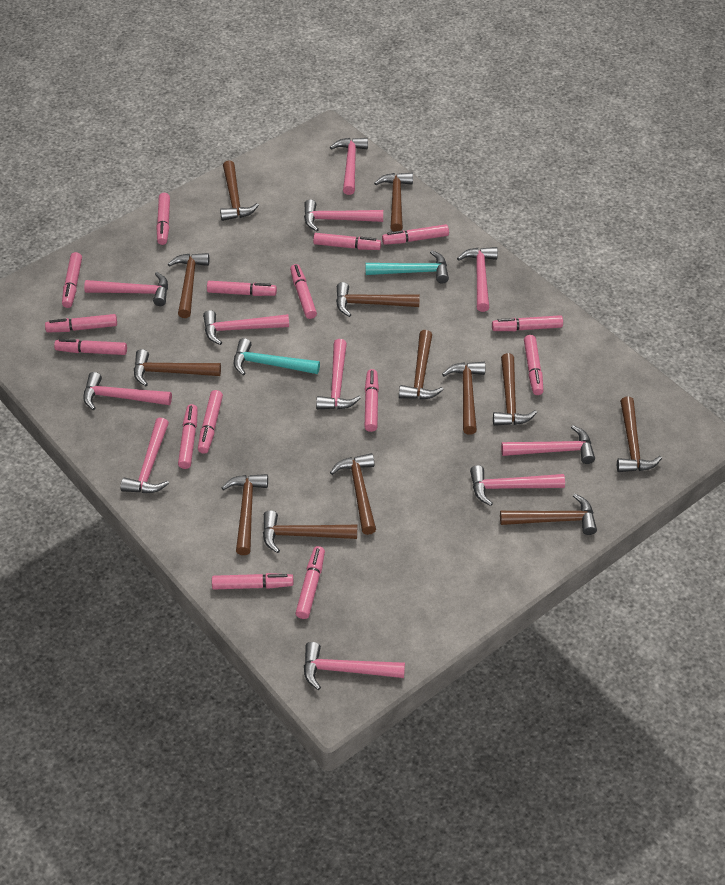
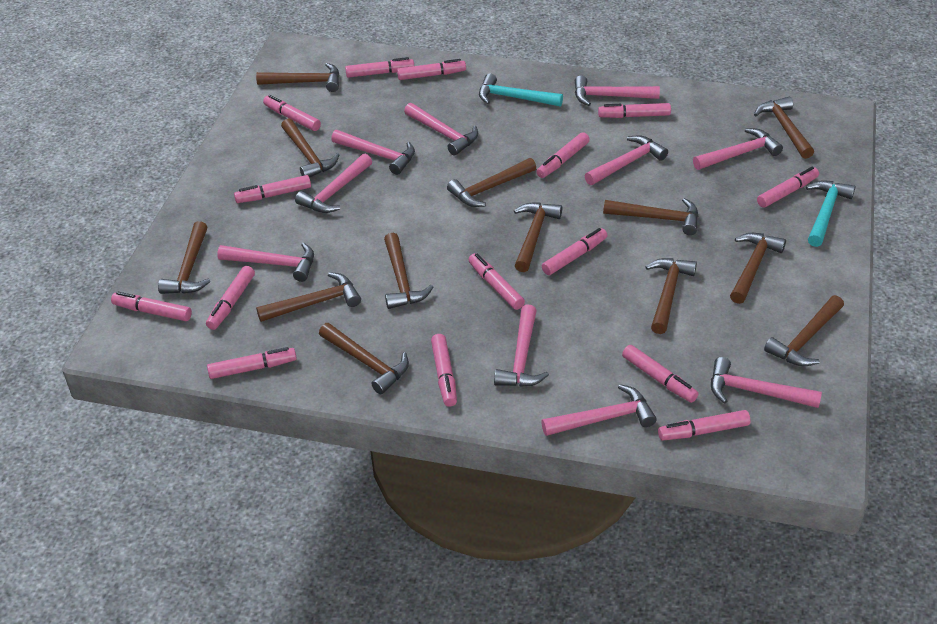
pink hammer: 11 -> 10

